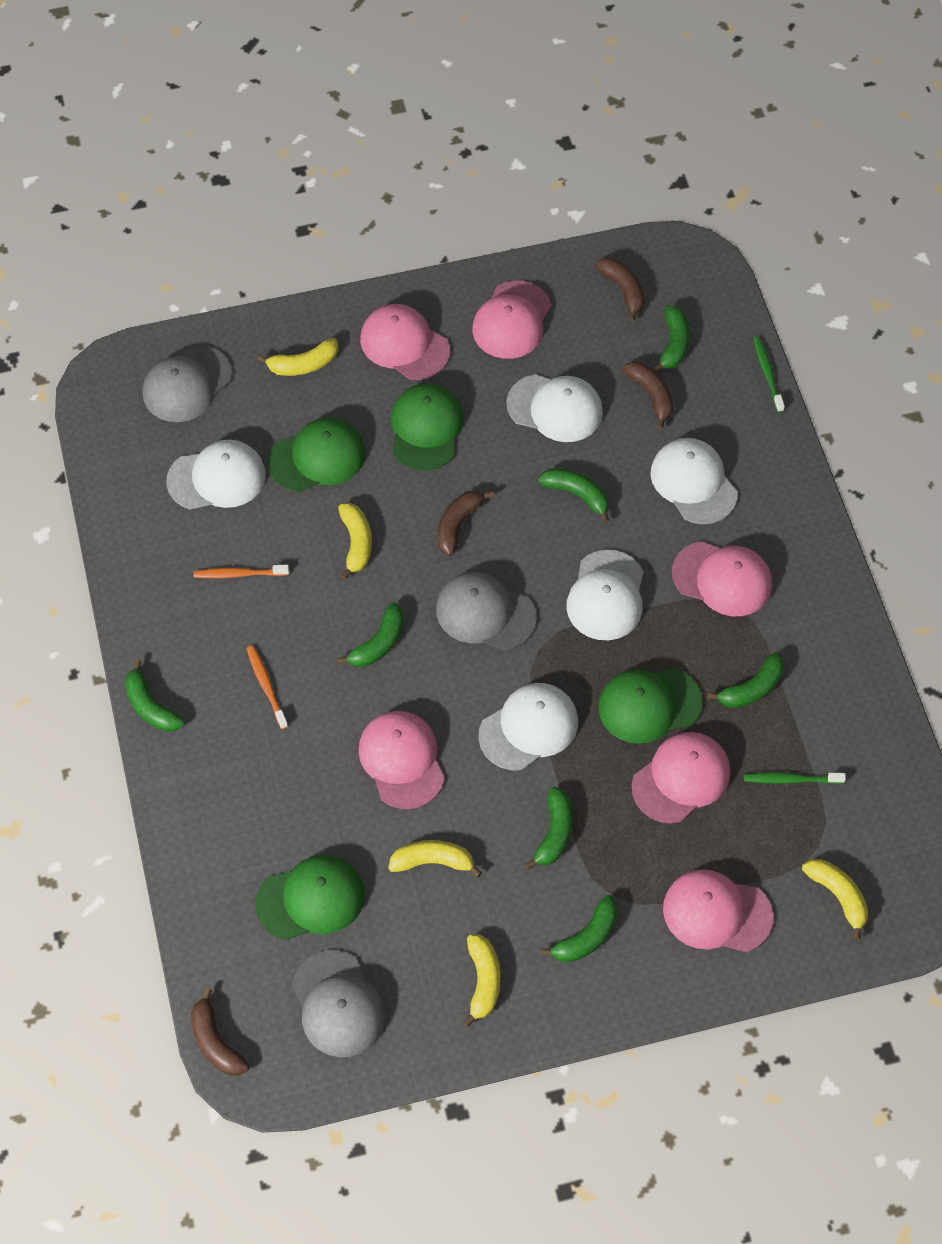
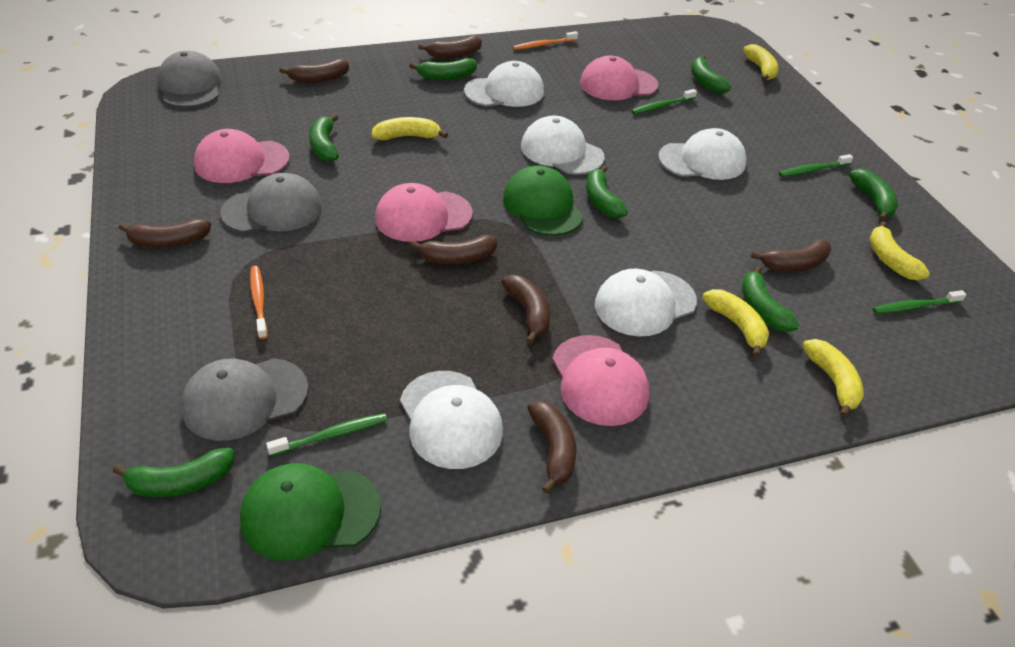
brown banana: 4 -> 7
green cap: 4 -> 2
green toothbrush: 2 -> 4
pink cap: 6 -> 4

